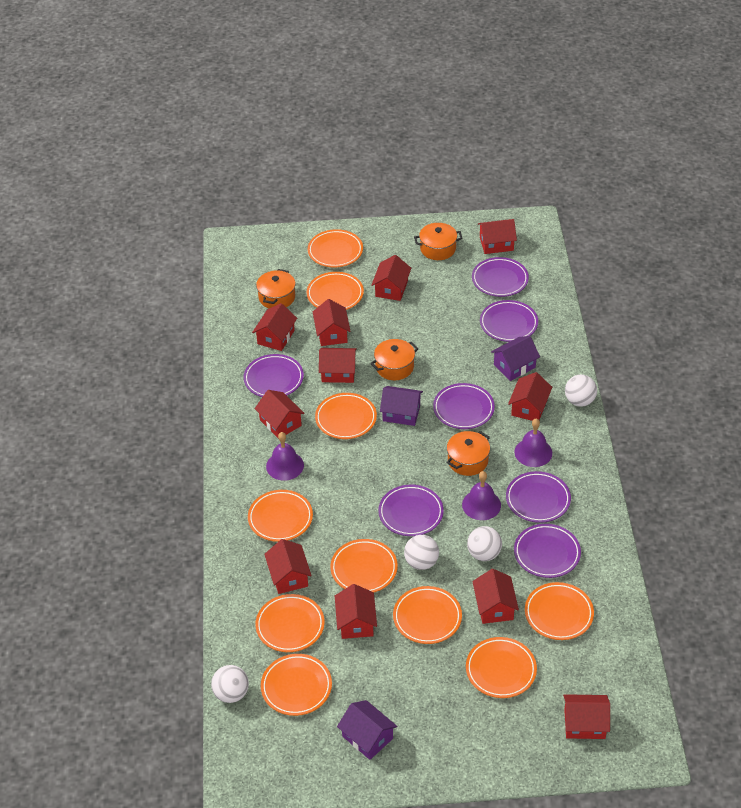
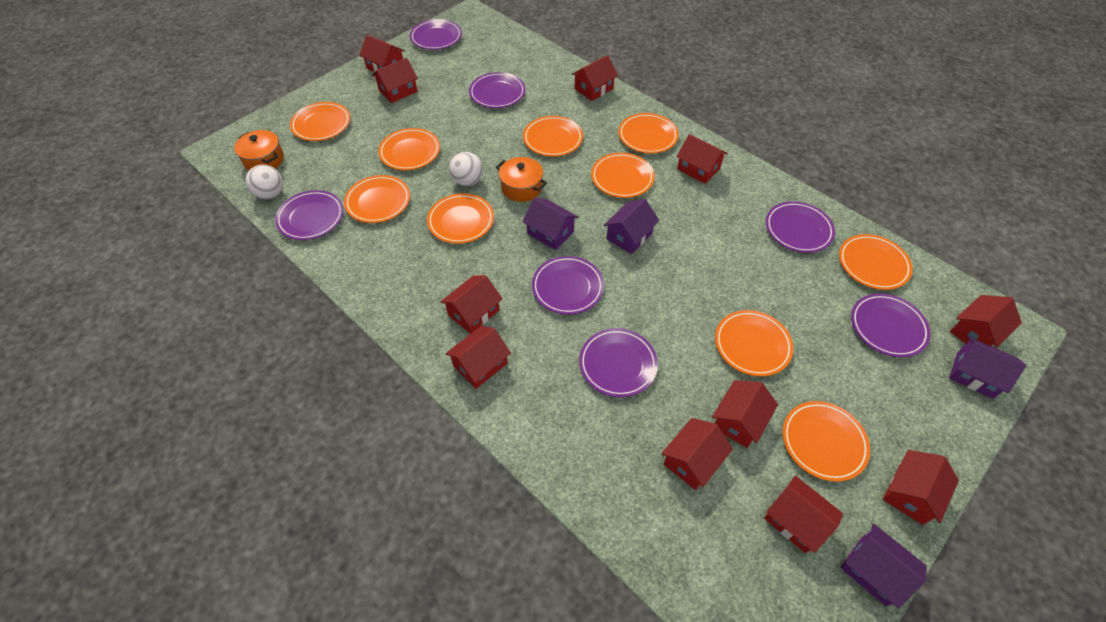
orange pot: 4 -> 2
purple bell: 3 -> 0
purple house: 3 -> 4
white ball: 4 -> 2

